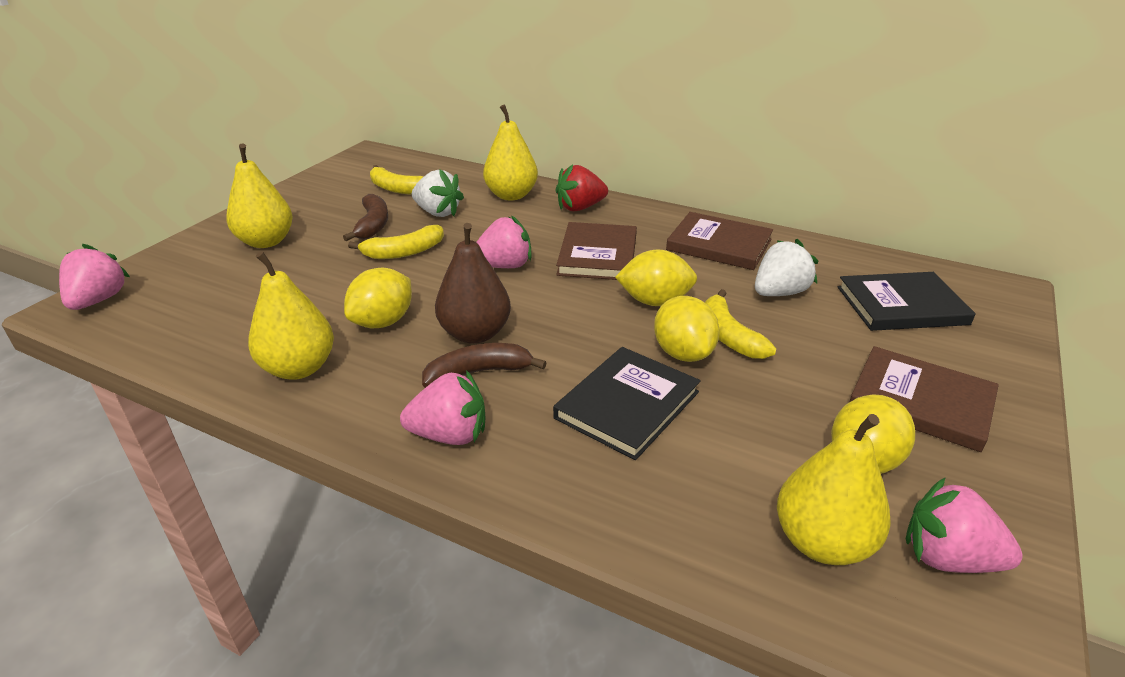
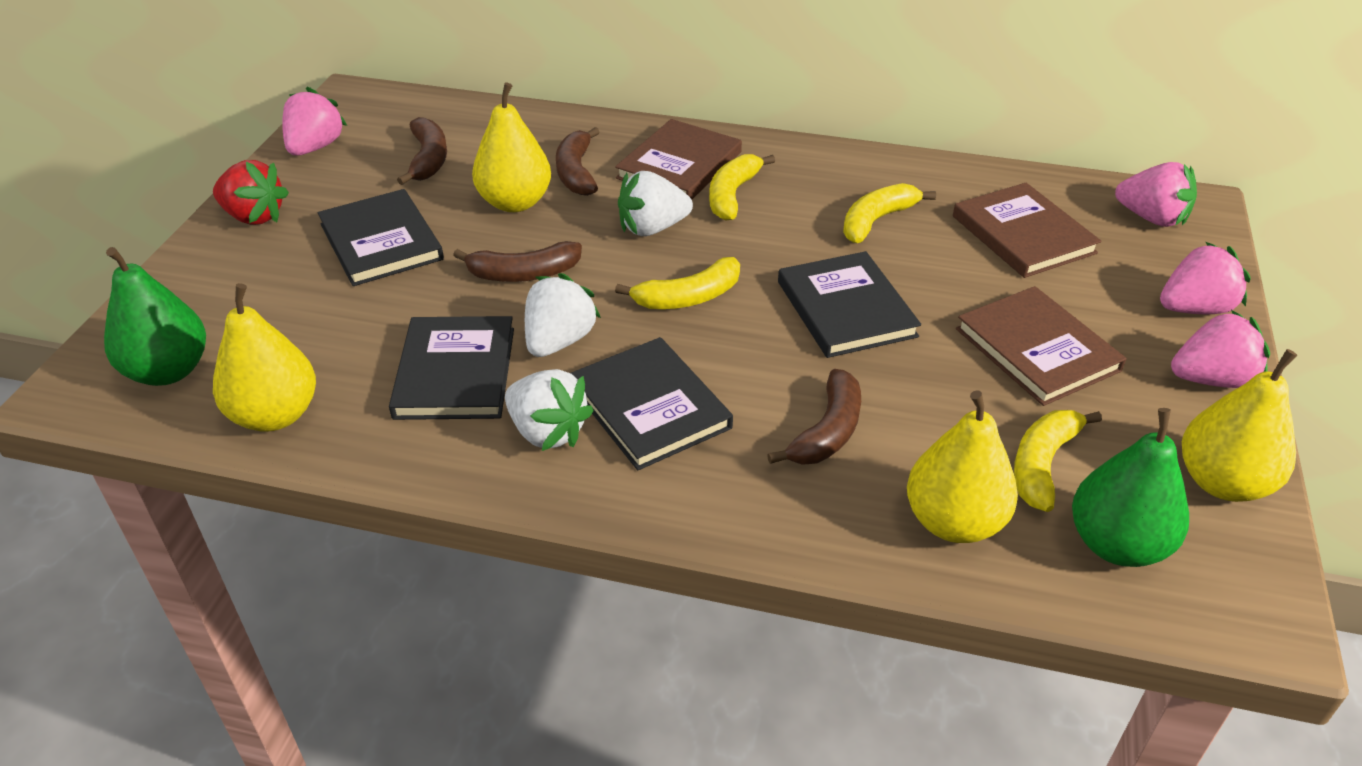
black book: 2 -> 4
brown banana: 2 -> 4
brown pear: 1 -> 0
green pear: 0 -> 2
white strawberry: 2 -> 3
yellow banana: 3 -> 4
yellow lemon: 4 -> 0

